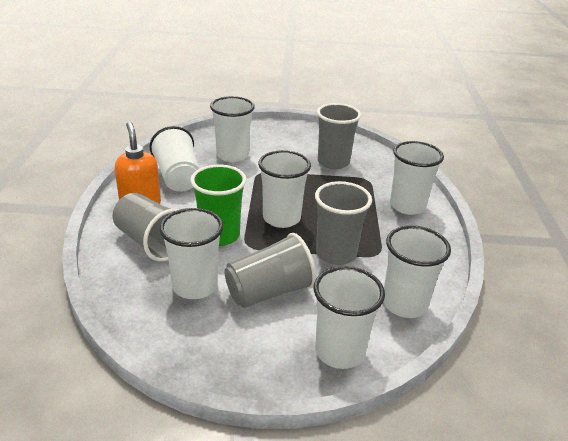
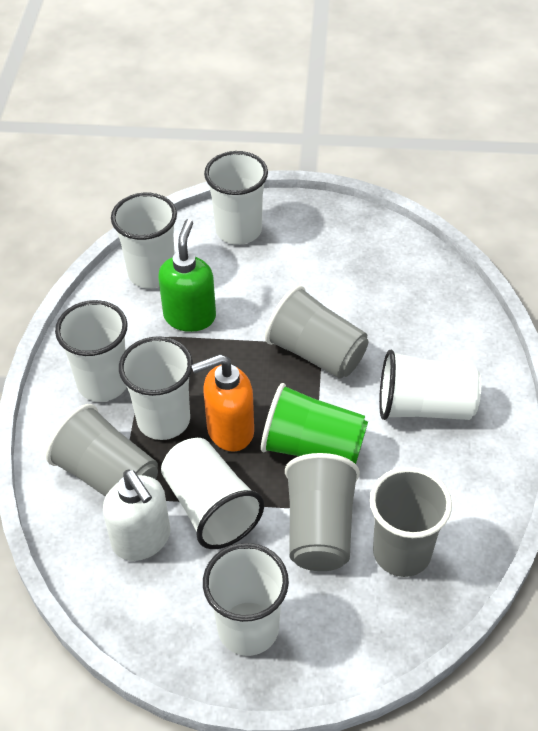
green soap dispenser: 0 -> 1
white soap dispenser: 0 -> 1

